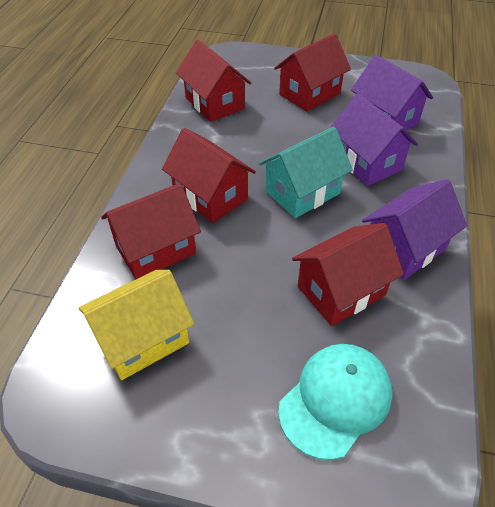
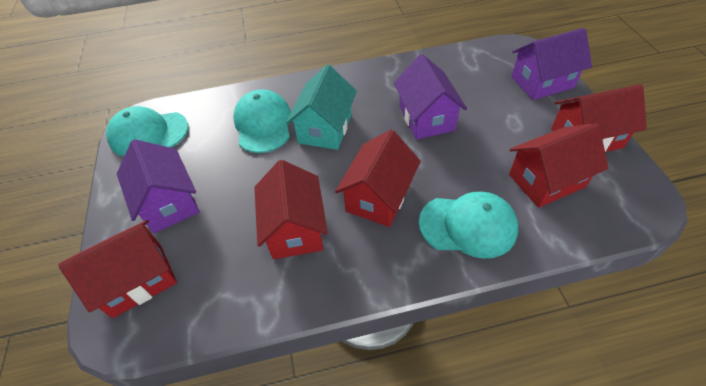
turquoise cap: 1 -> 3
yellow house: 1 -> 0

